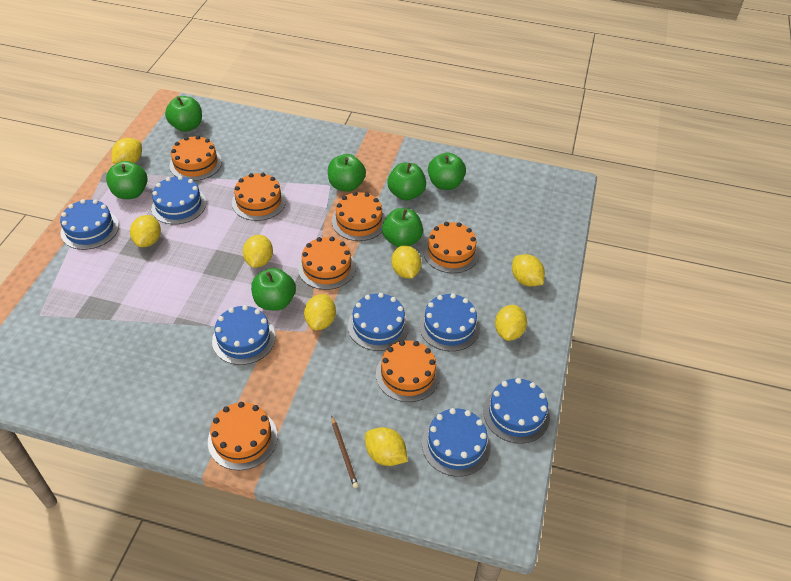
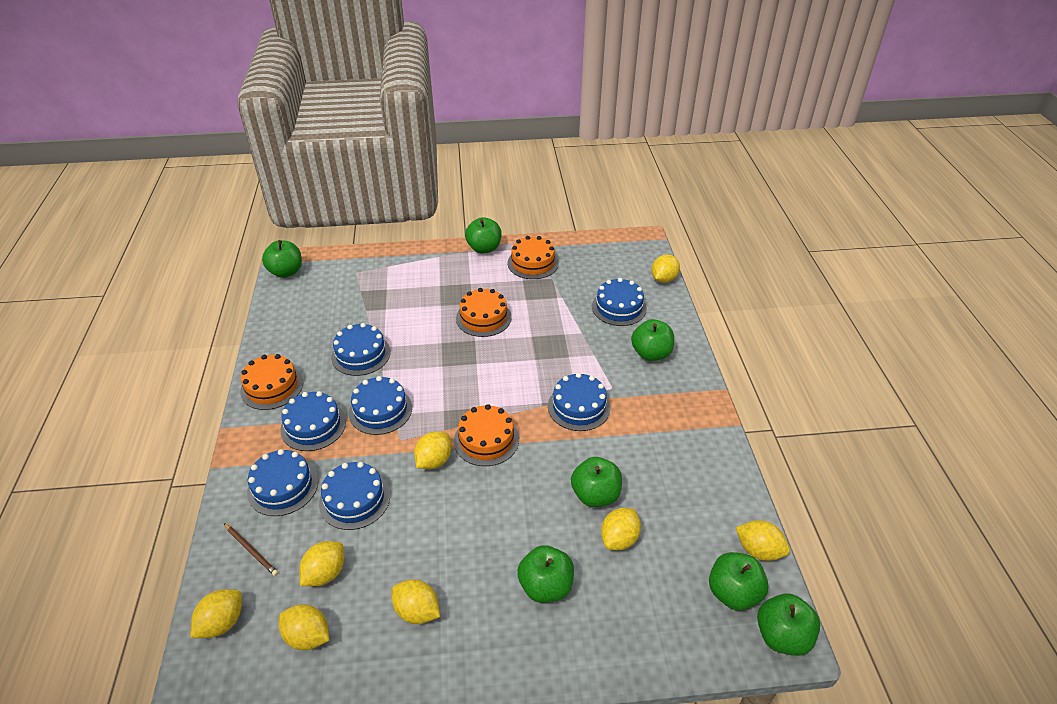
orange cake: 7 -> 4

